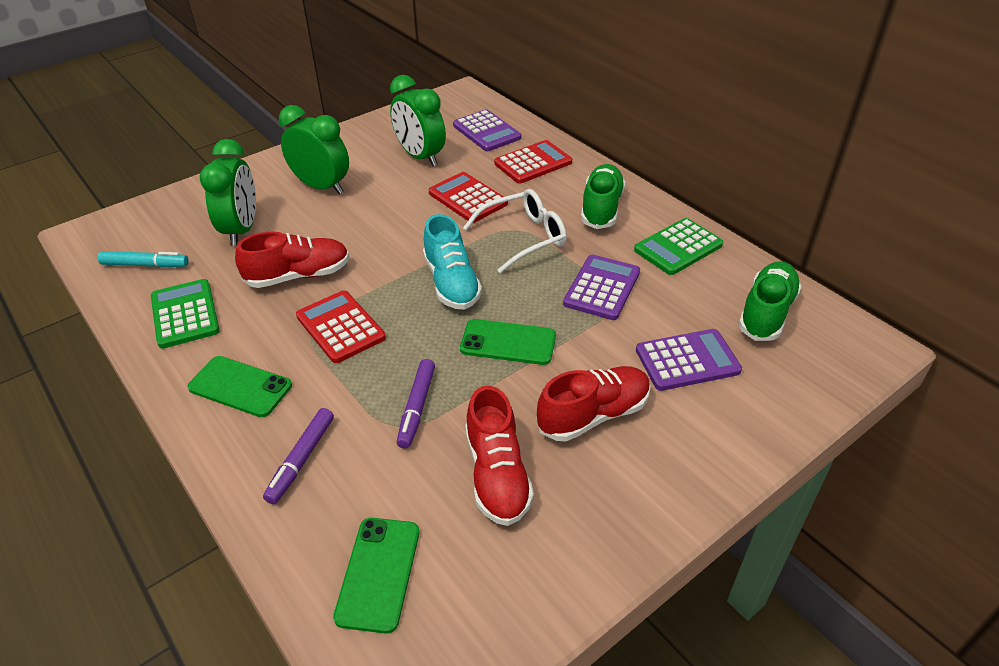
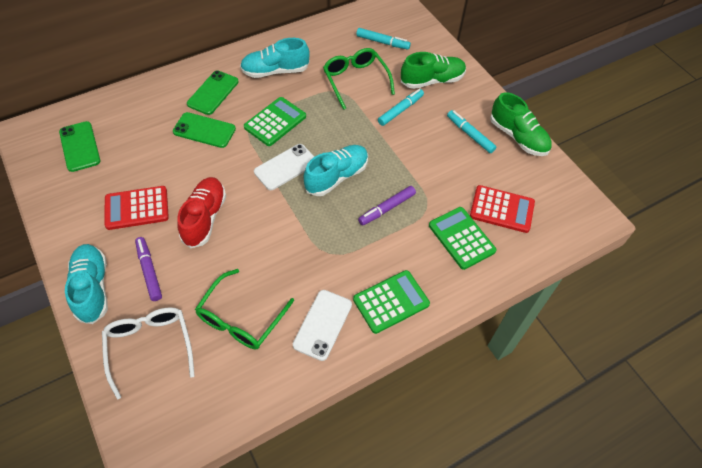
green calculator: 2 -> 3
green clock: 3 -> 0
green glasses: 0 -> 2
purple calculator: 3 -> 0
red calculator: 3 -> 2
red shoe: 3 -> 1
turquoise marker: 1 -> 3
turquoise shoe: 1 -> 3
white phone: 0 -> 2

